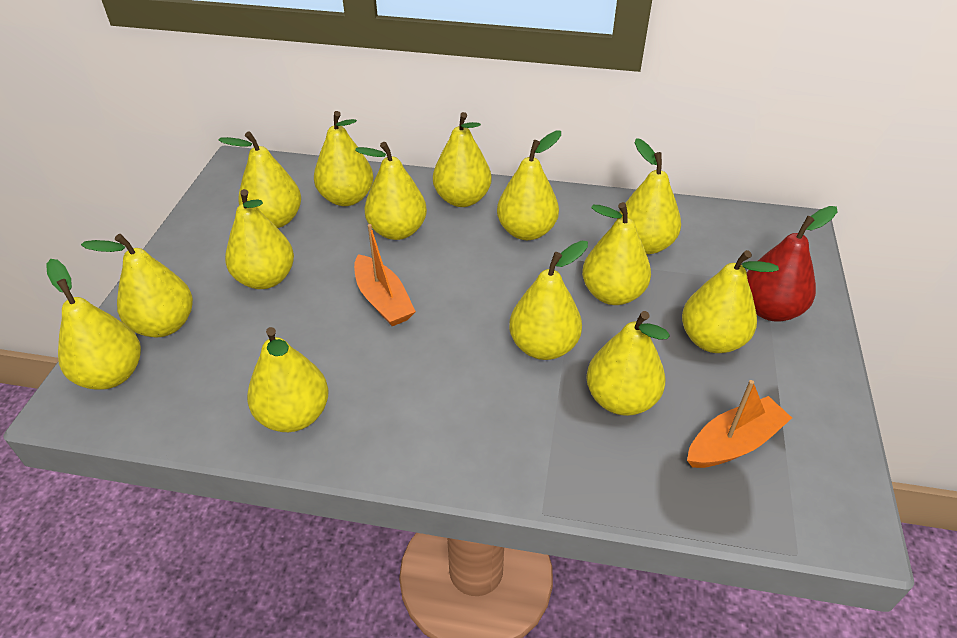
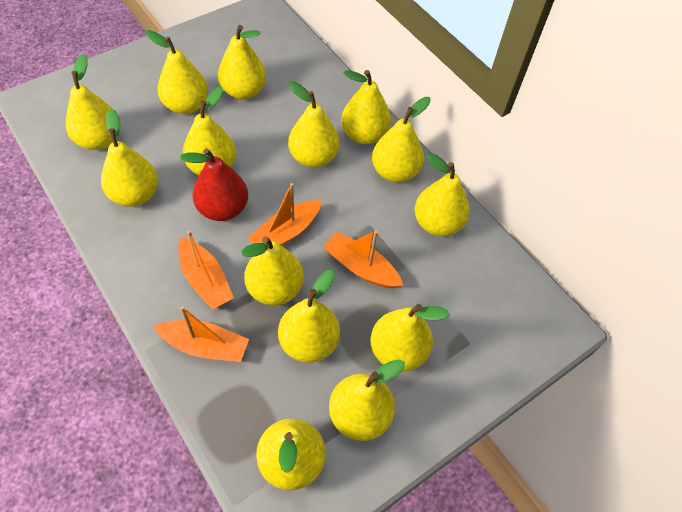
orange boat: 2 -> 4

